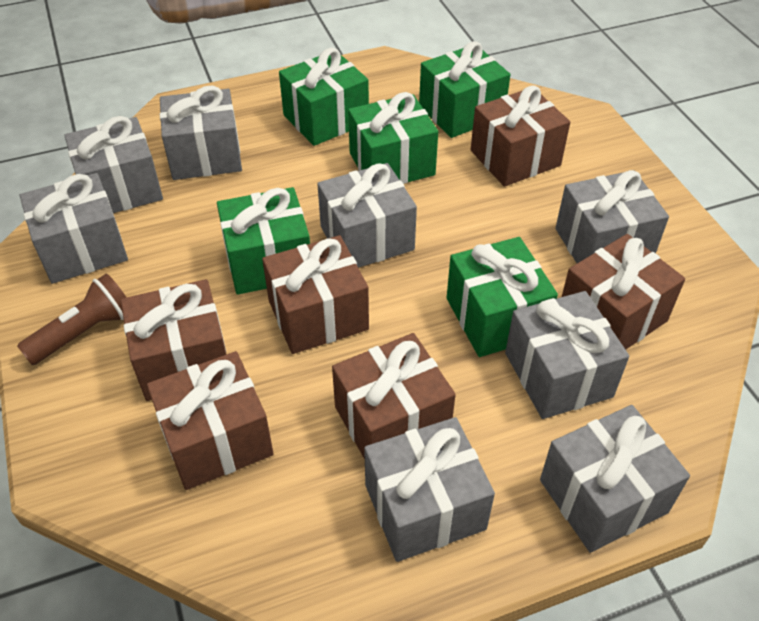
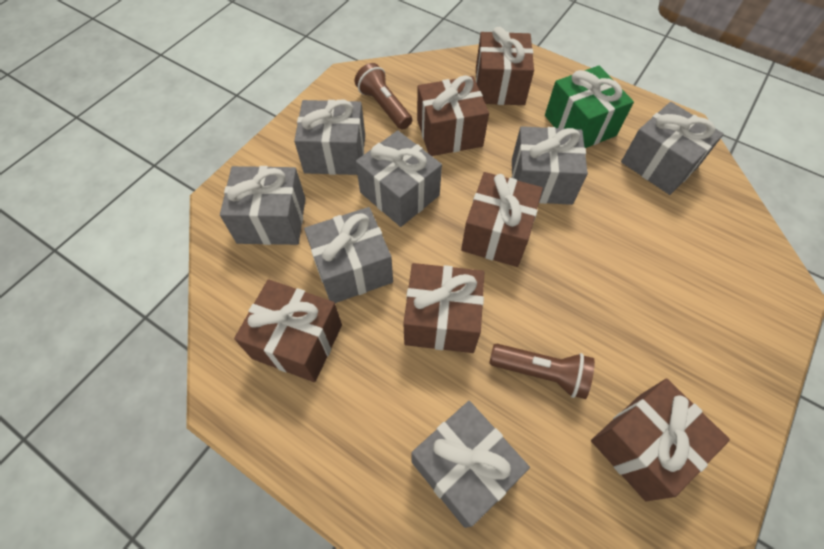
brown flashlight: 1 -> 2
green gift: 5 -> 1
grey gift: 8 -> 7

